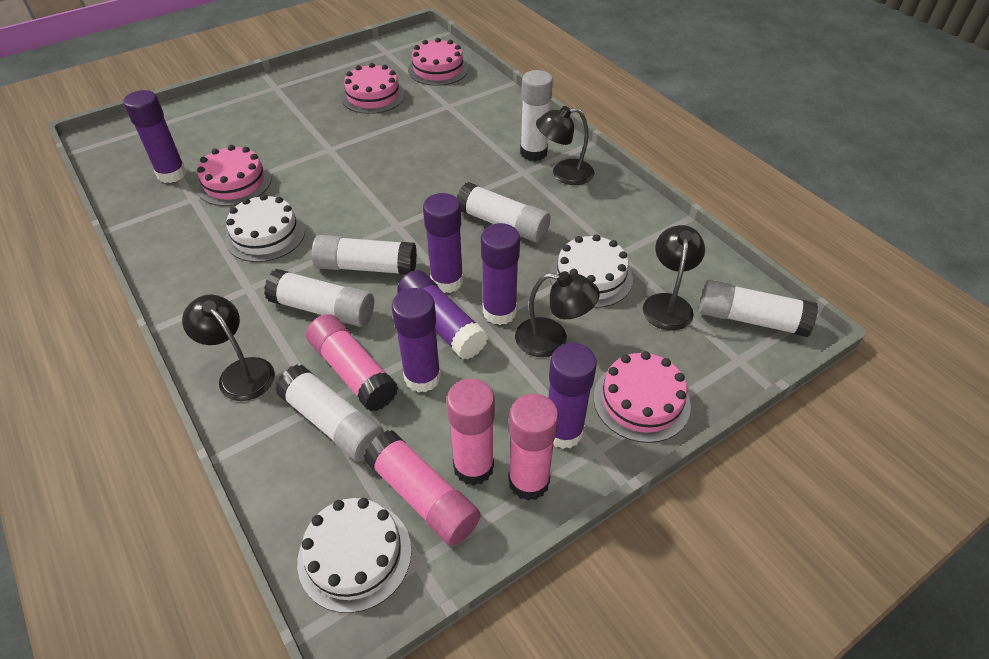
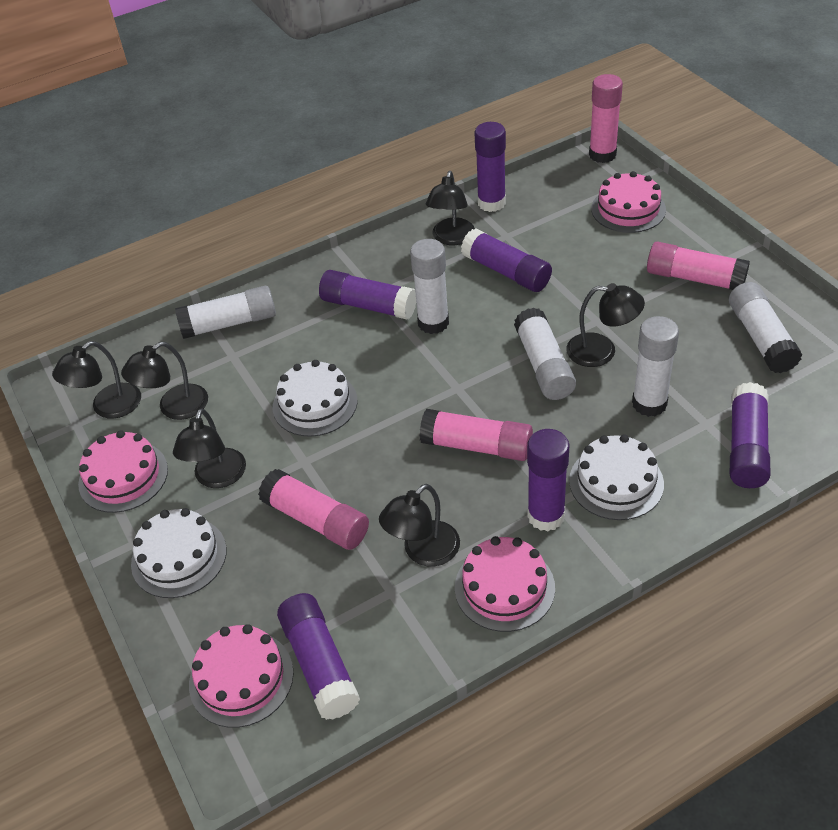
black lamp: 4 -> 6
white glue stick: 6 -> 5

